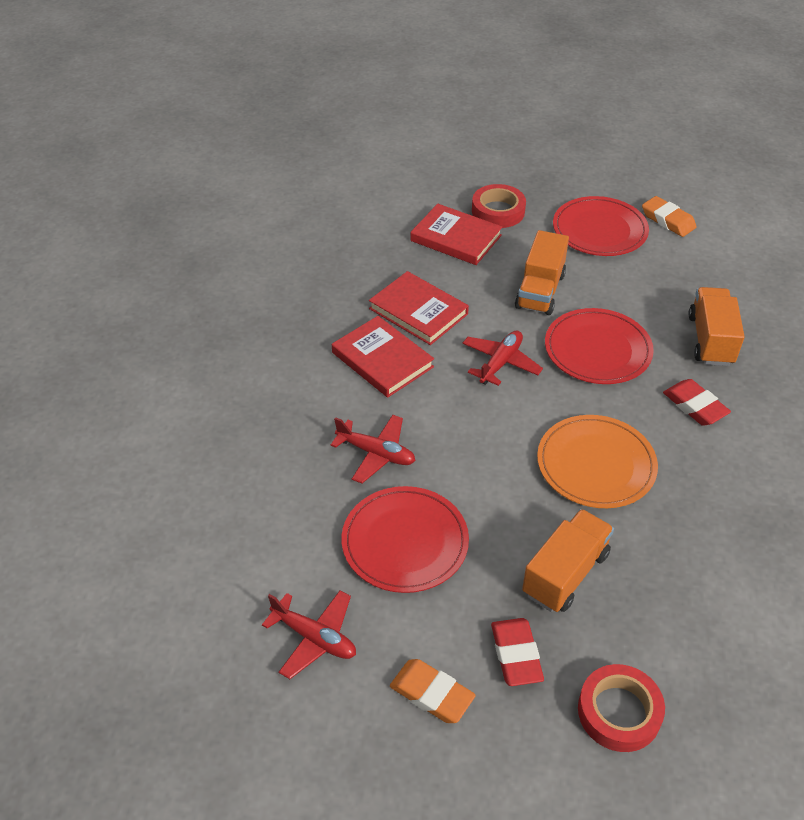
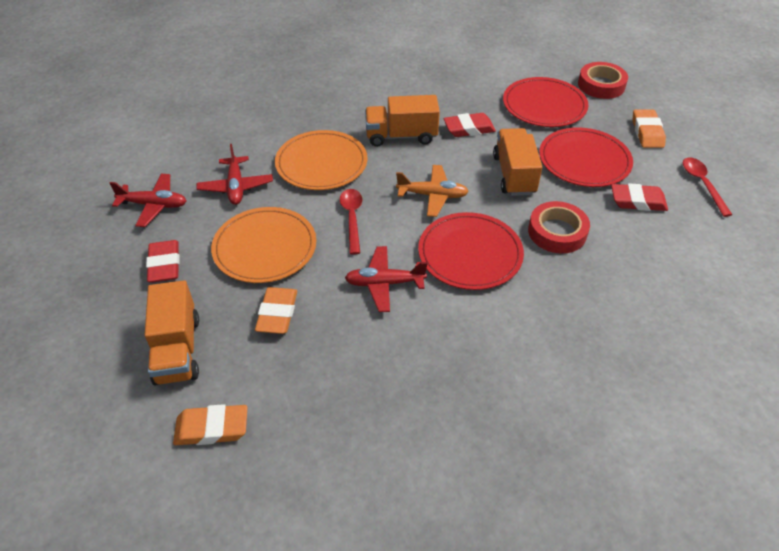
orange eraser: 2 -> 3
orange plane: 0 -> 1
orange plate: 1 -> 2
red book: 3 -> 0
red eraser: 2 -> 3
red spoon: 0 -> 2

